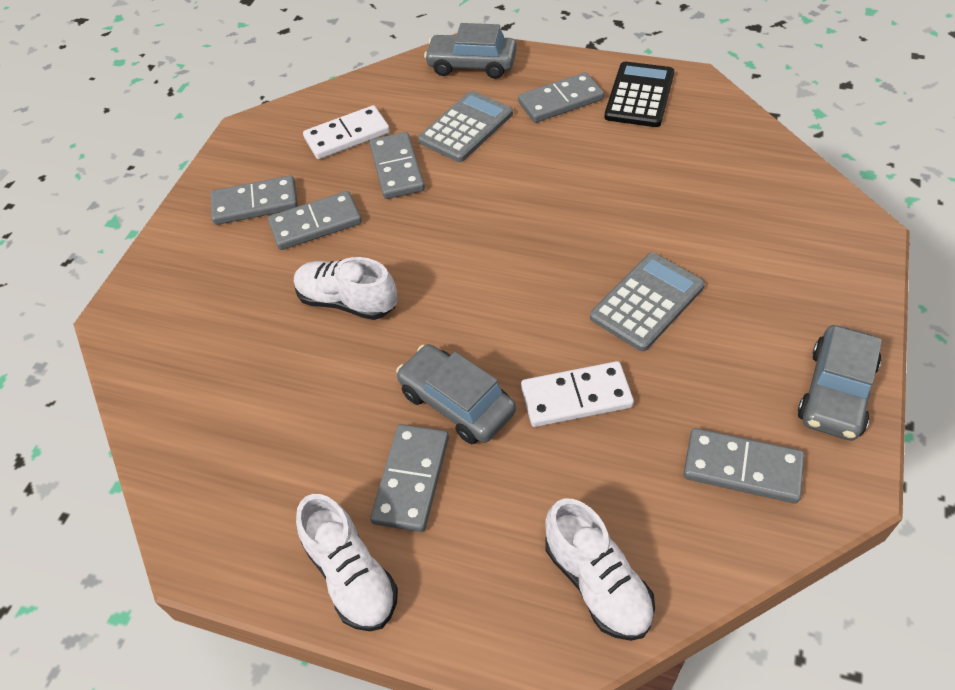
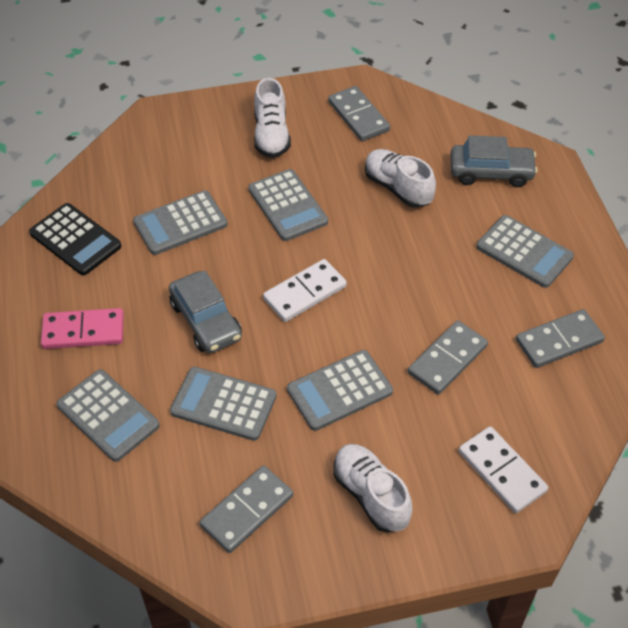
grey calculator: 2 -> 6
grey car: 3 -> 2
grey domino: 6 -> 4
pink domino: 0 -> 1

